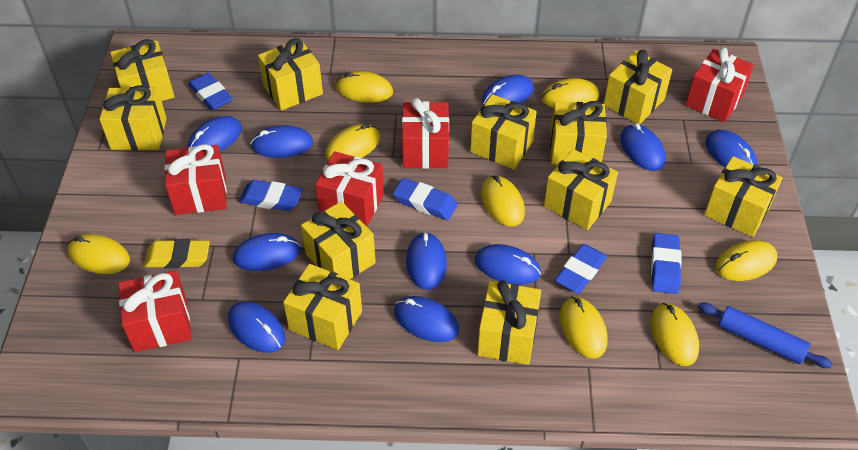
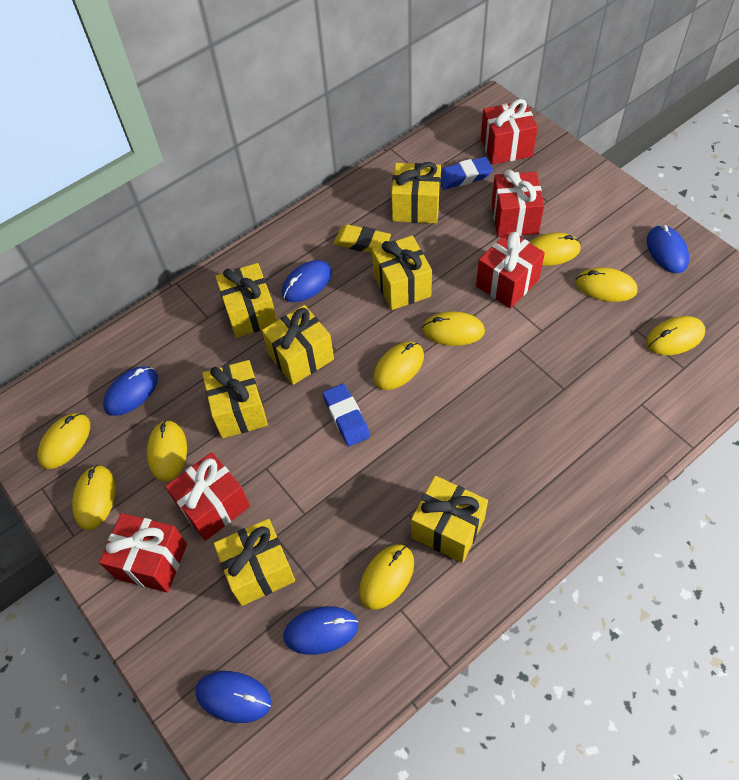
blue eraser: 5 -> 2
blue mouse: 10 -> 5
blue rolling pin: 1 -> 0
yellow gift: 11 -> 7
yellow mouse: 8 -> 9

